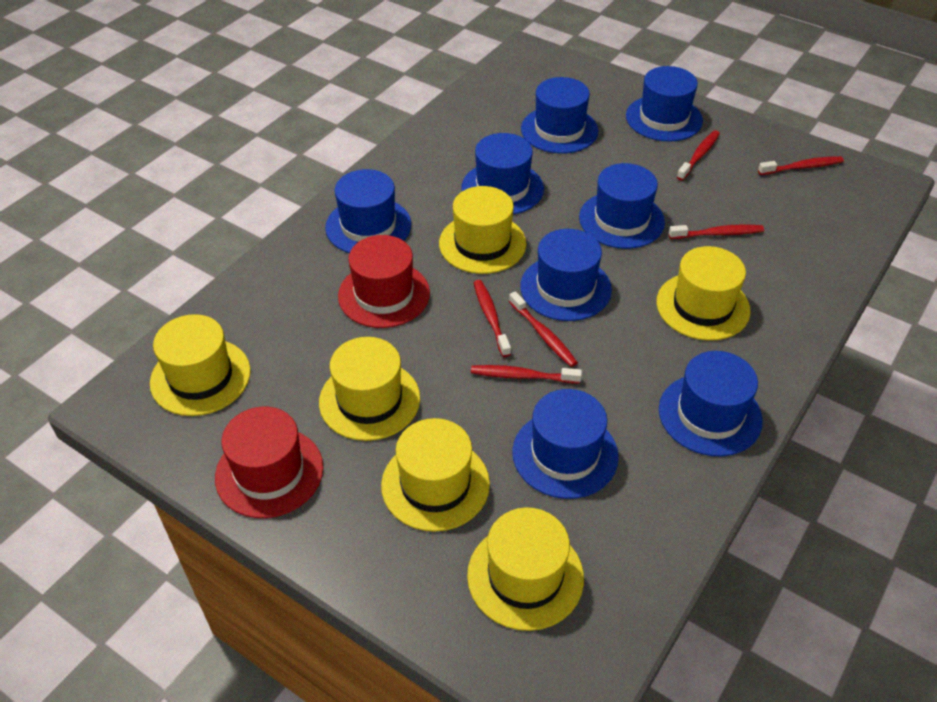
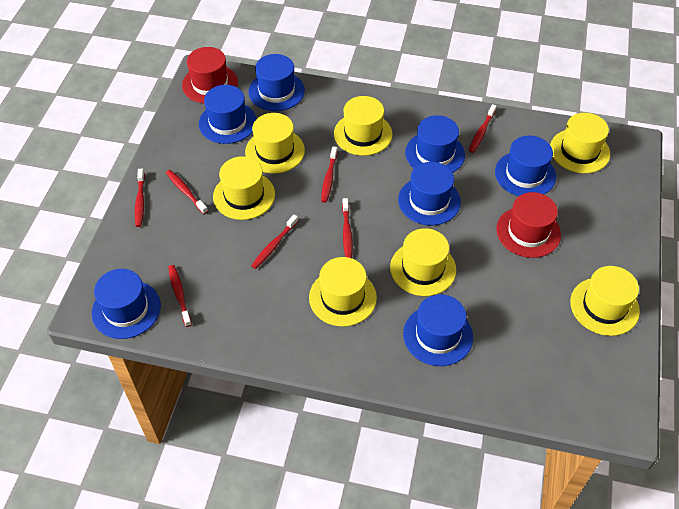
blue hat: 8 -> 7
red toothbrush: 6 -> 7
yellow hat: 6 -> 7

